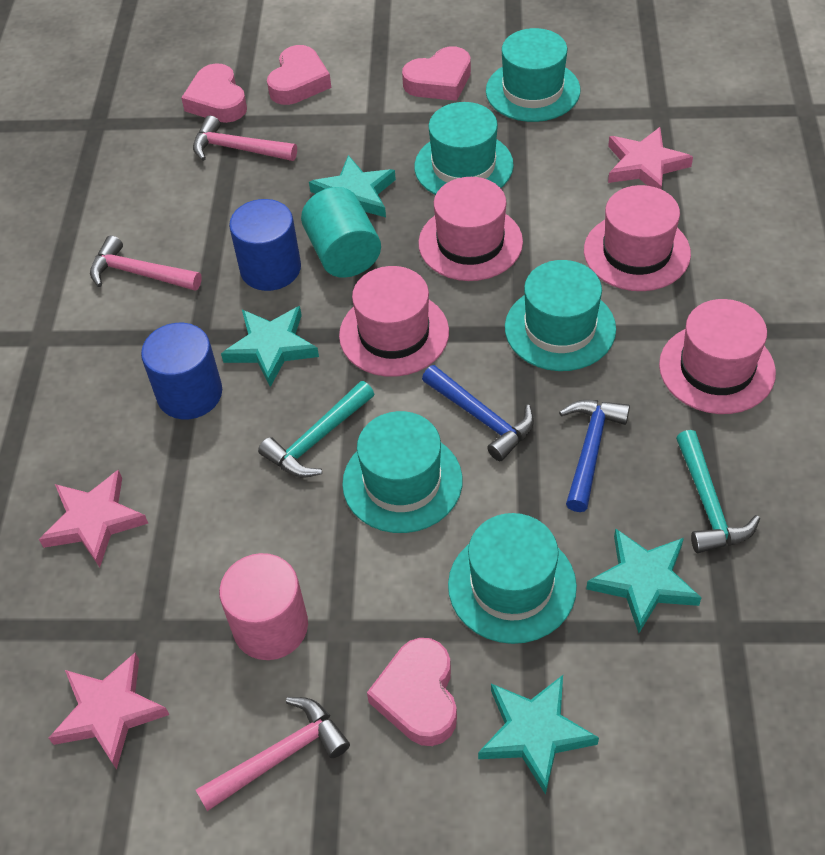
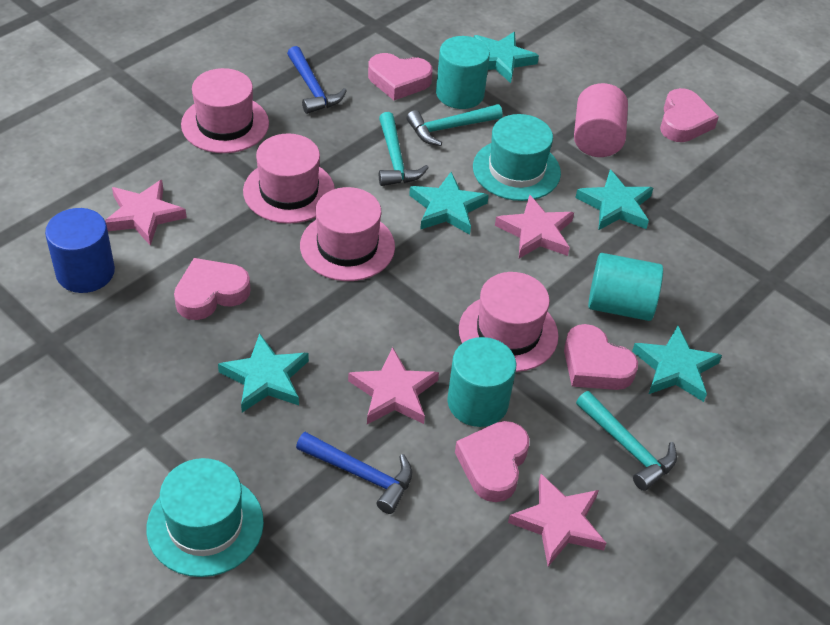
blue cylinder: 2 -> 1
pink hammer: 3 -> 0
pink heart: 4 -> 5
pink star: 3 -> 4
turquoise cylinder: 1 -> 3
turquoise hammer: 2 -> 3
turquoise hat: 5 -> 2
turquoise star: 4 -> 5

